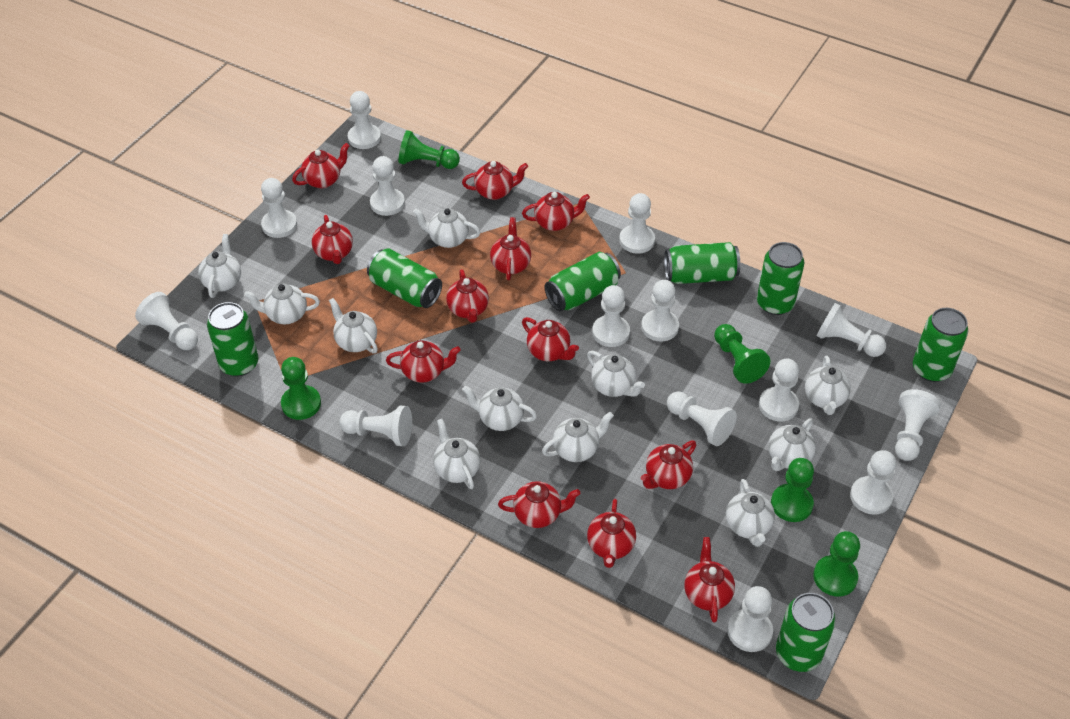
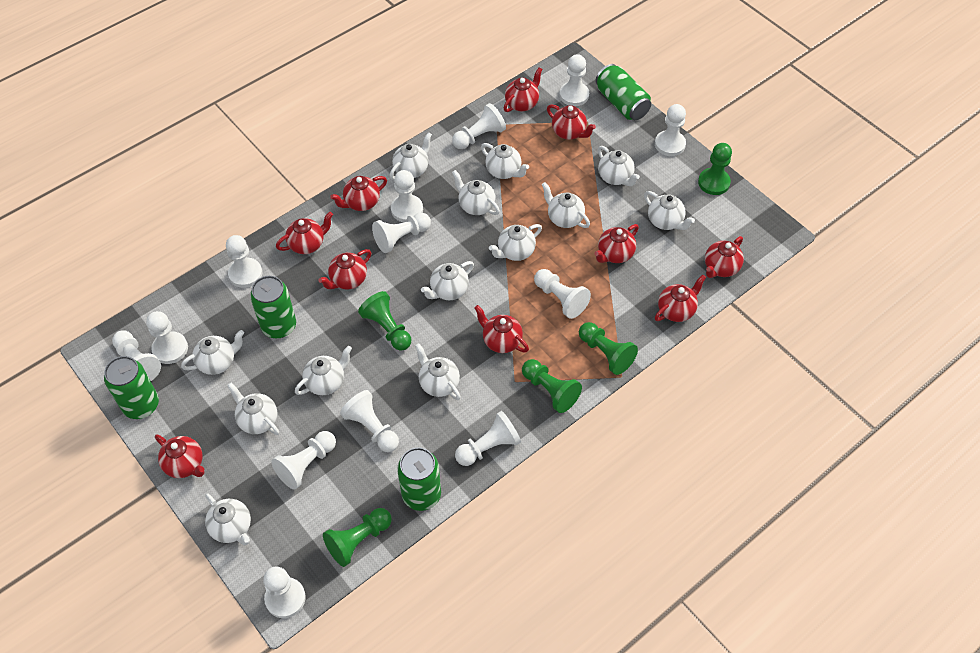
green can: 7 -> 4
red teapot: 12 -> 10
white pawn: 14 -> 13
white teapot: 11 -> 13

